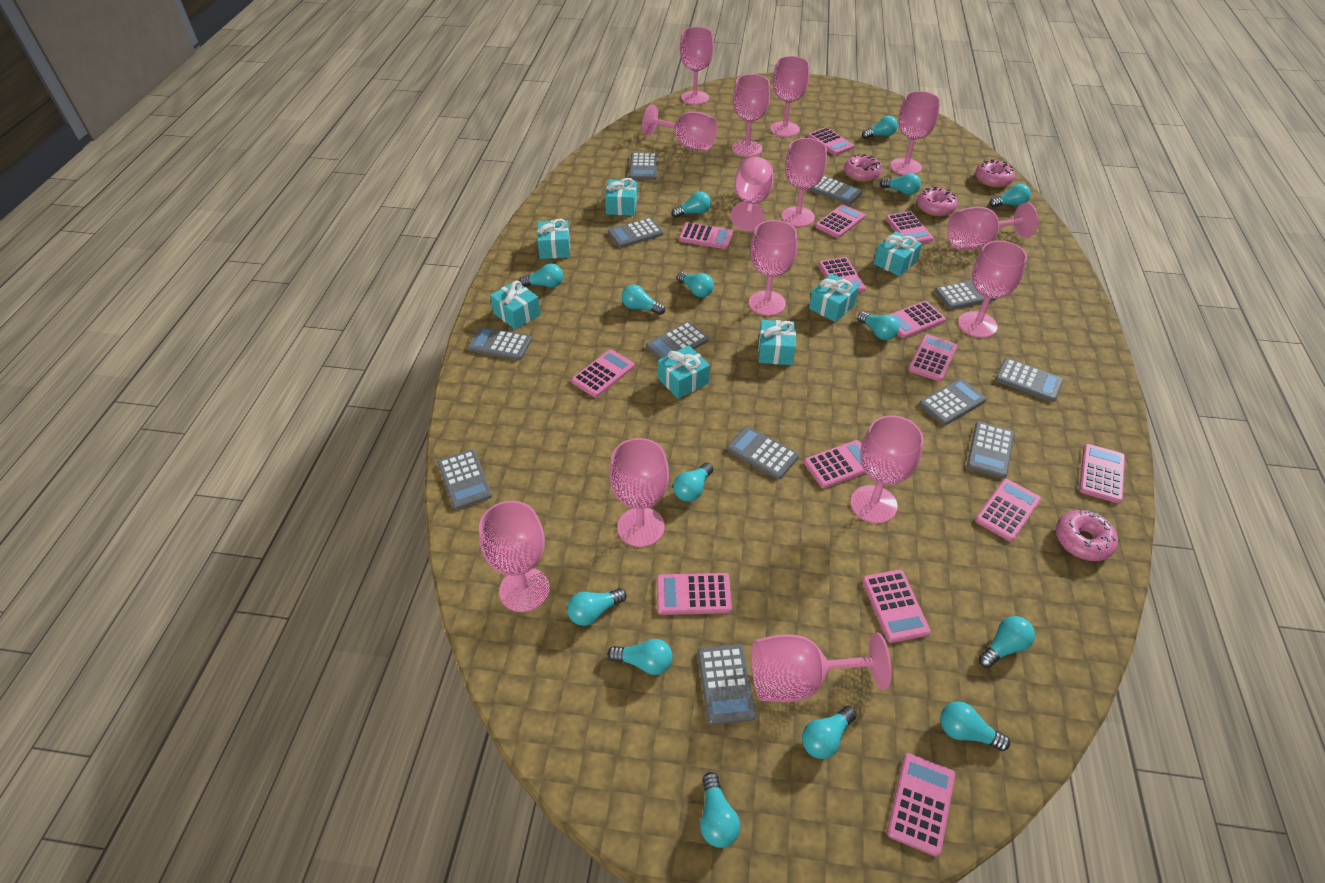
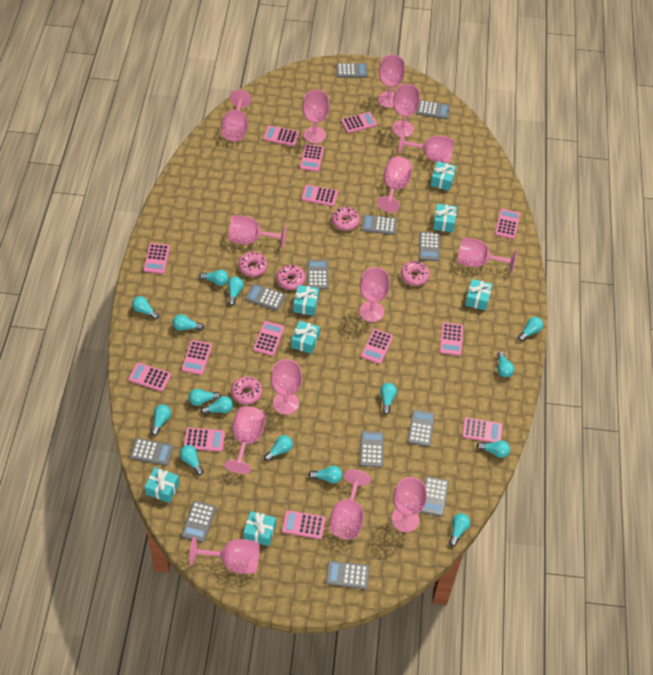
pink donut: 4 -> 5

